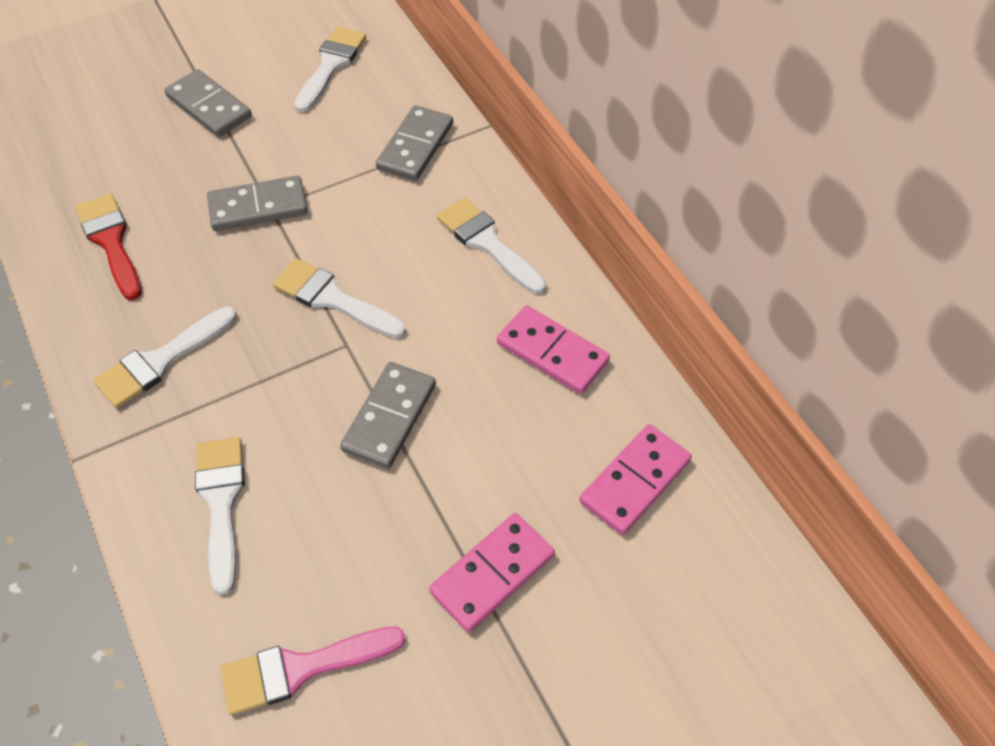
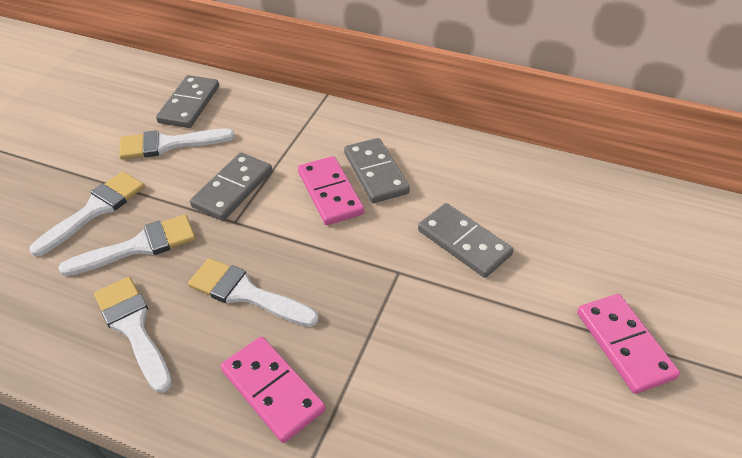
pink brush: 1 -> 0
red brush: 1 -> 0

